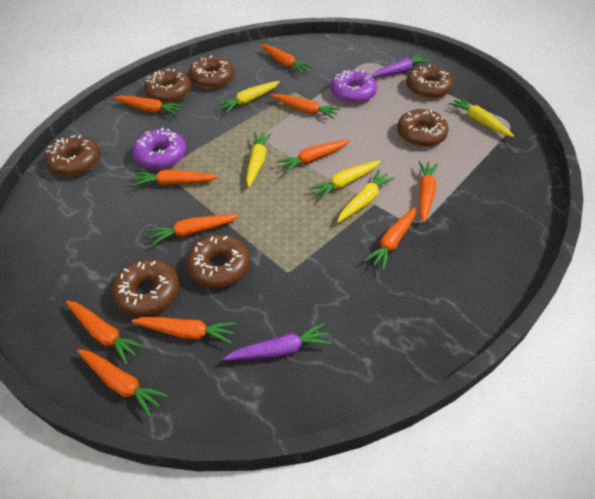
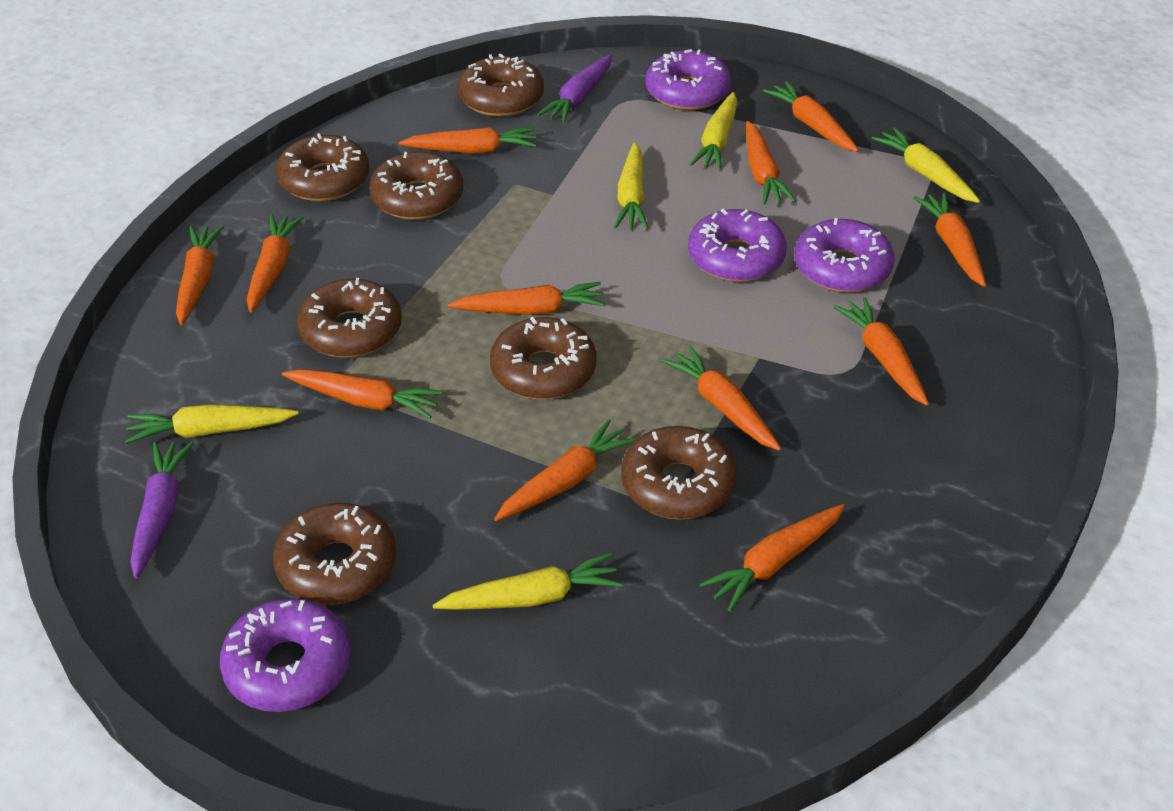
orange carrot: 11 -> 12
purple donut: 2 -> 4

